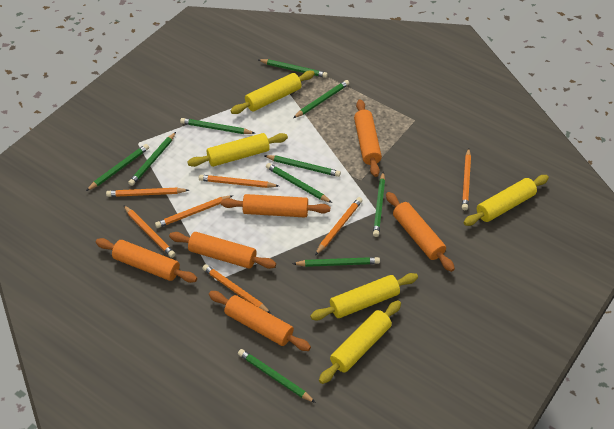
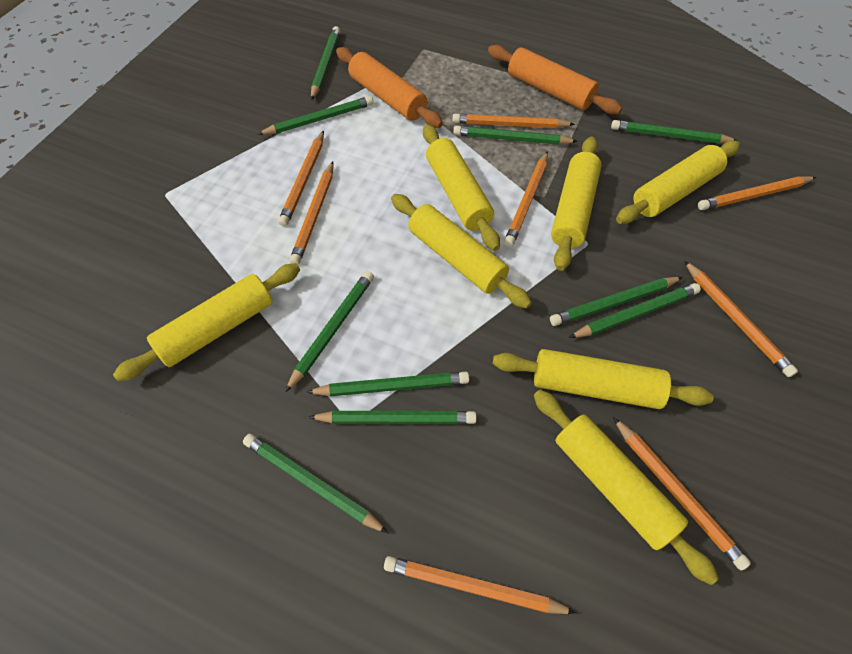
orange pencil: 7 -> 8
orange rolling pin: 6 -> 2
yellow rolling pin: 5 -> 7

